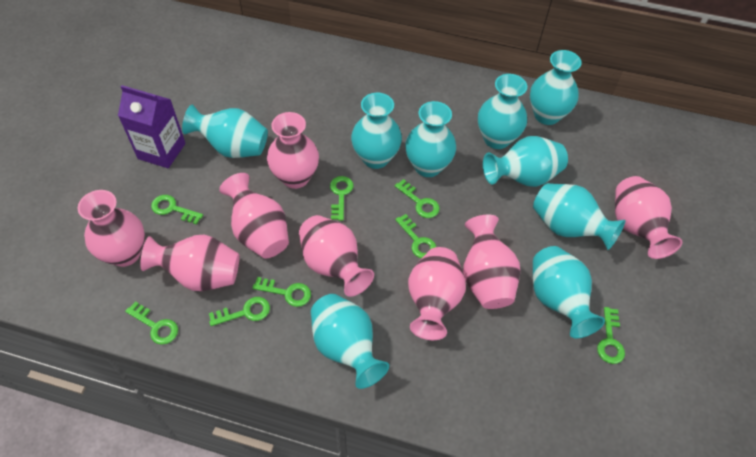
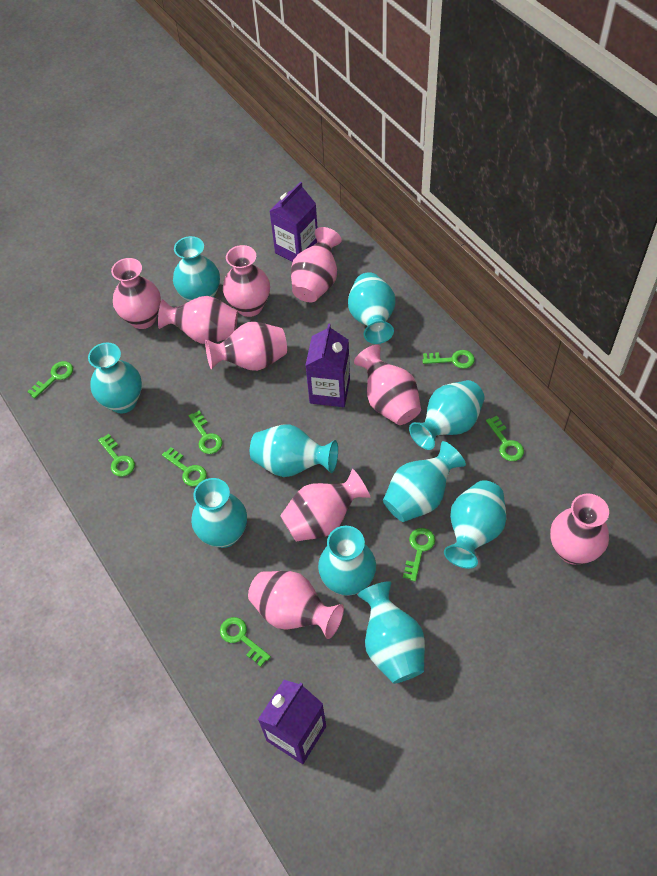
pink vase: 8 -> 9
purple carton: 1 -> 3
turquoise vase: 9 -> 10

